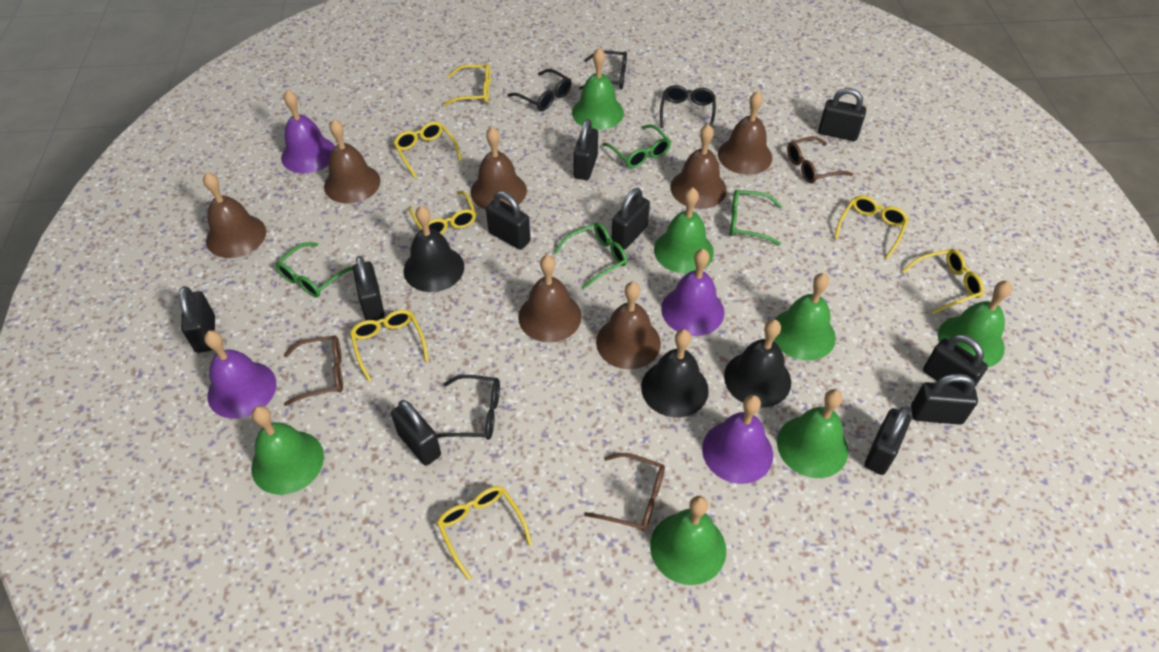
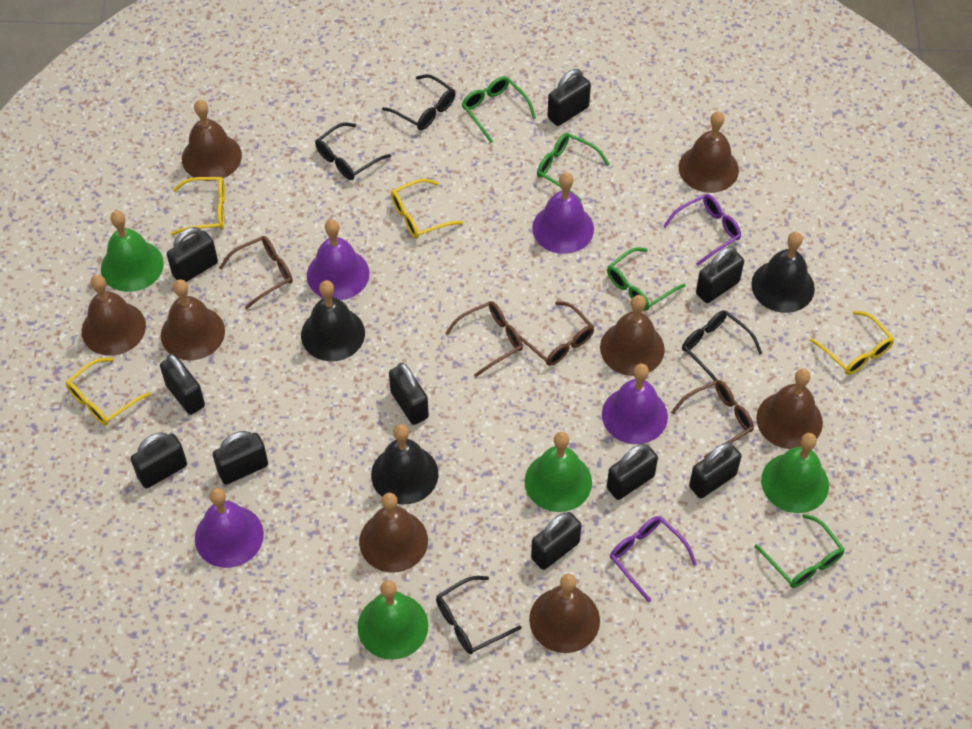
brown bell: 7 -> 8
brown glasses: 3 -> 4
green bell: 7 -> 4
purple glasses: 0 -> 2
yellow glasses: 7 -> 4

